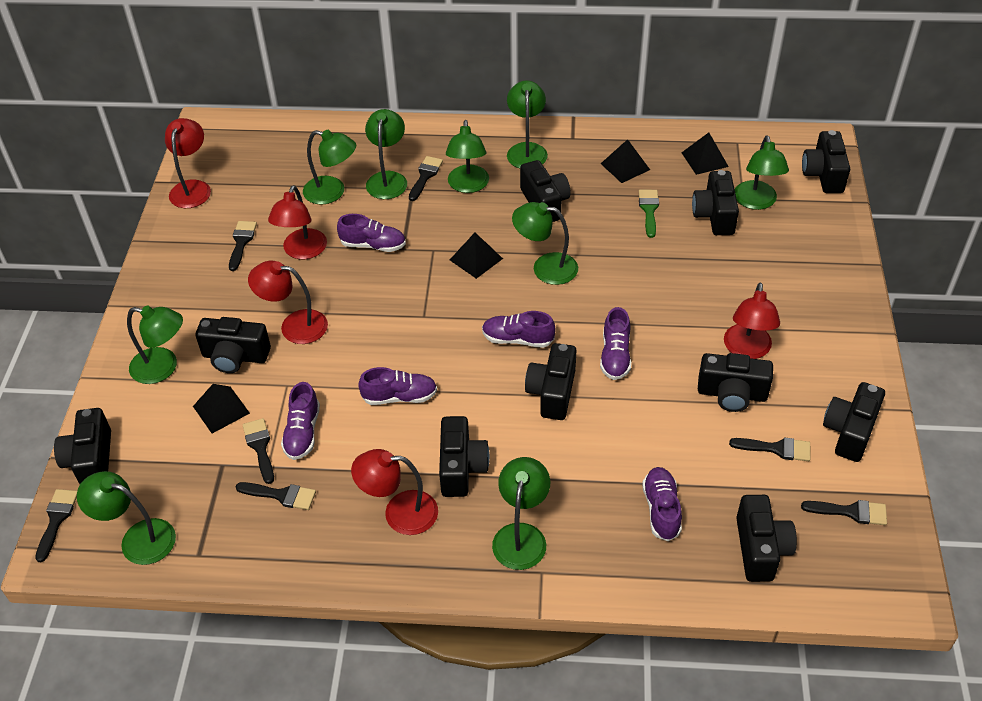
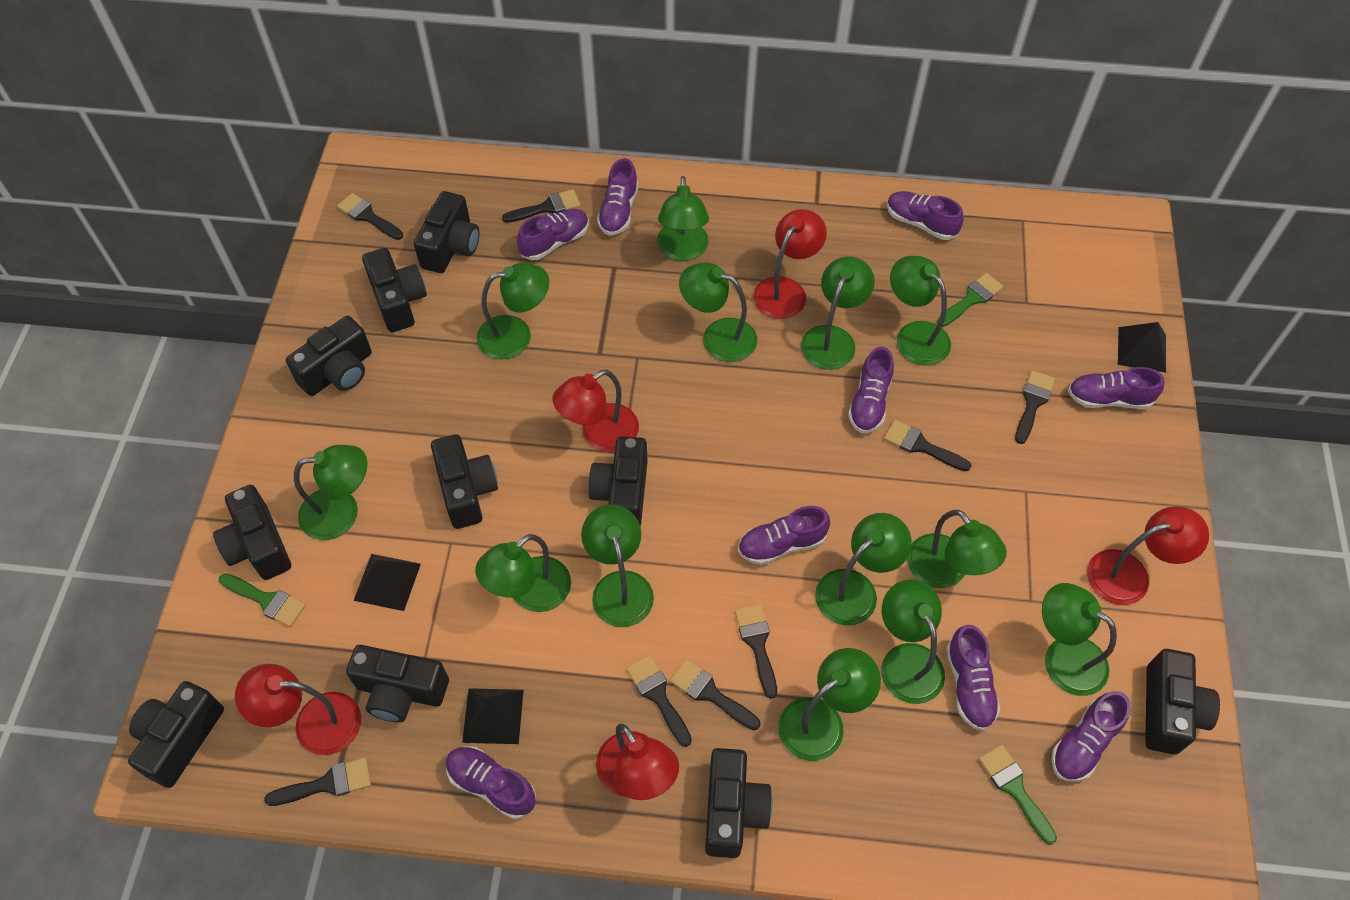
black brush: 7 -> 8
black pyramid: 4 -> 3
green brush: 1 -> 3
green lamp: 9 -> 13
purple shoe: 6 -> 9

